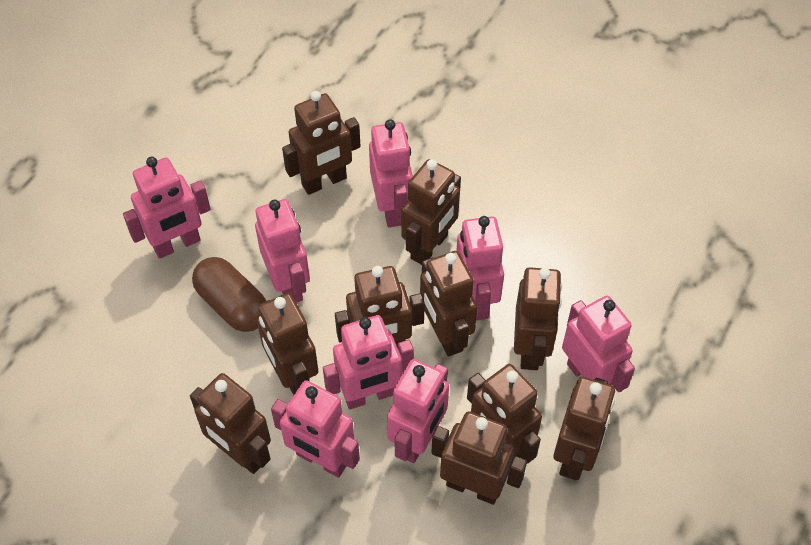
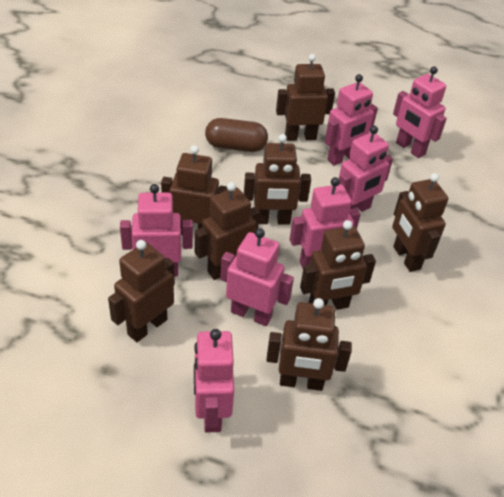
brown robot: 10 -> 8
pink robot: 8 -> 7

